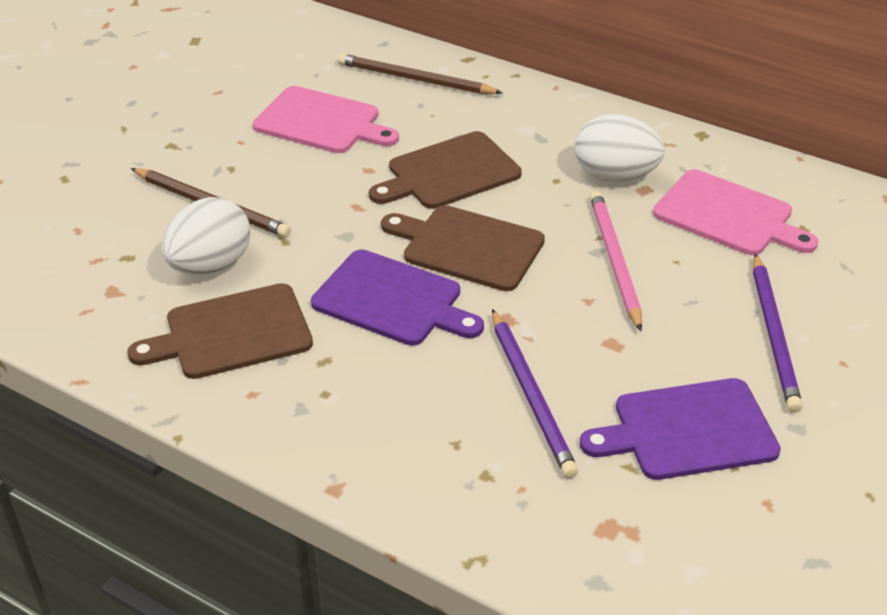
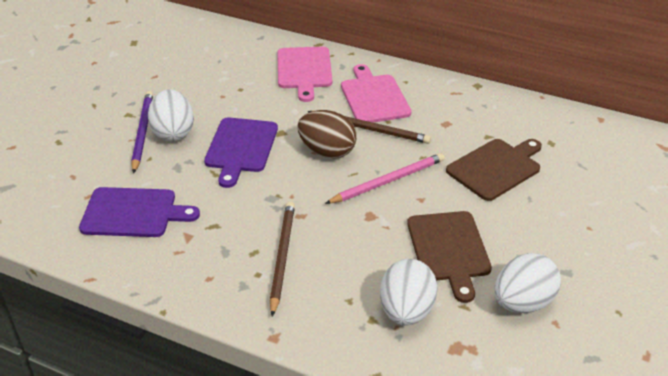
brown cutting board: 3 -> 2
brown egg: 0 -> 1
purple pencil: 2 -> 1
white egg: 2 -> 3

